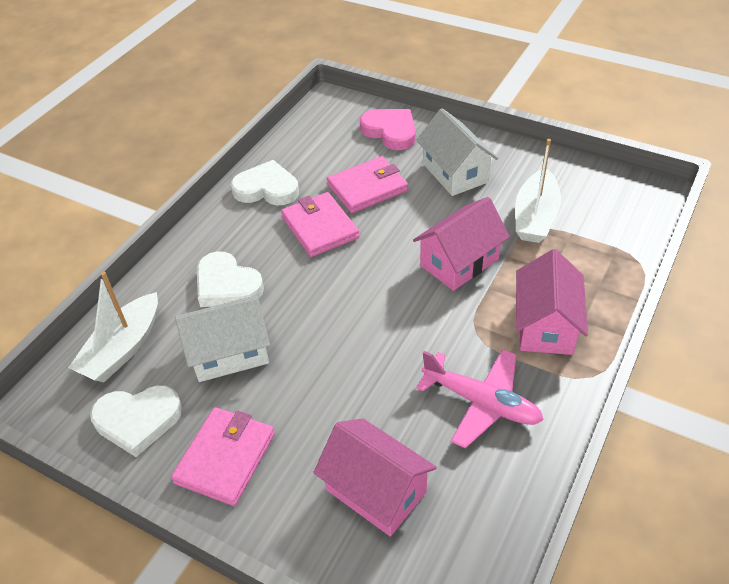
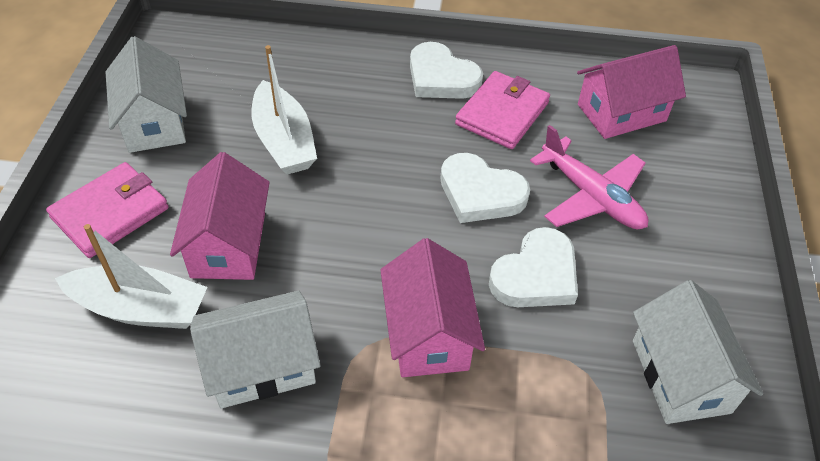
pink heart: 1 -> 0
pink wallet: 3 -> 2
white house: 2 -> 3

